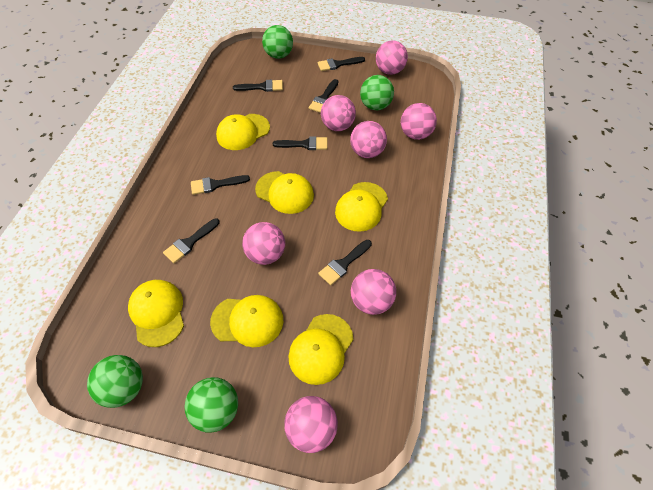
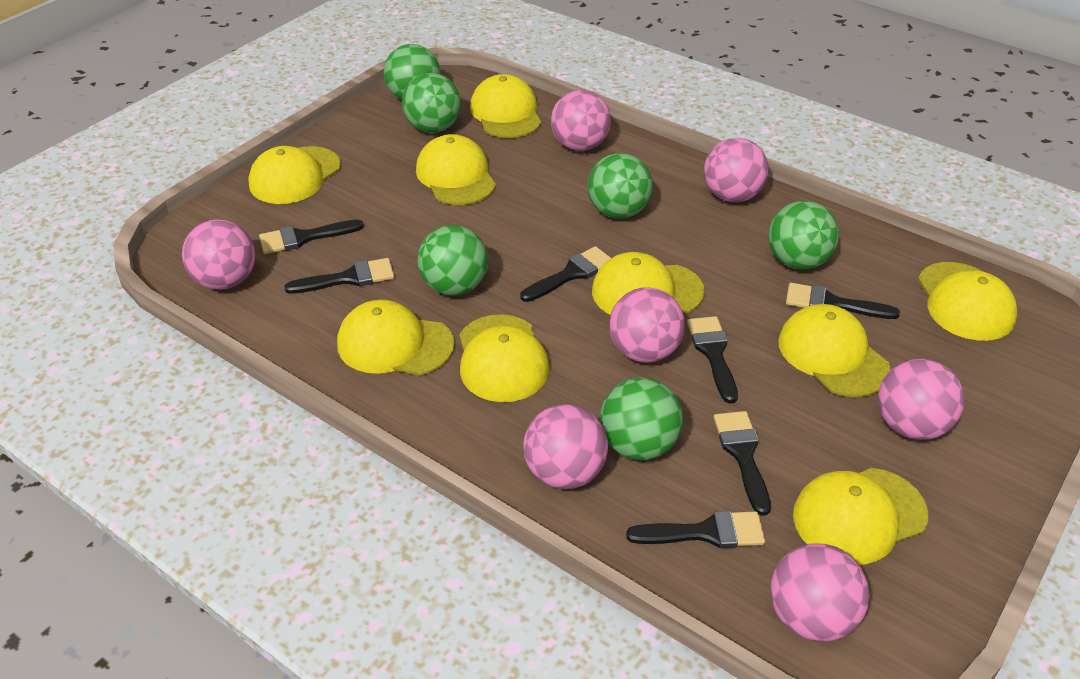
green ball: 4 -> 6
yellow cap: 6 -> 9

